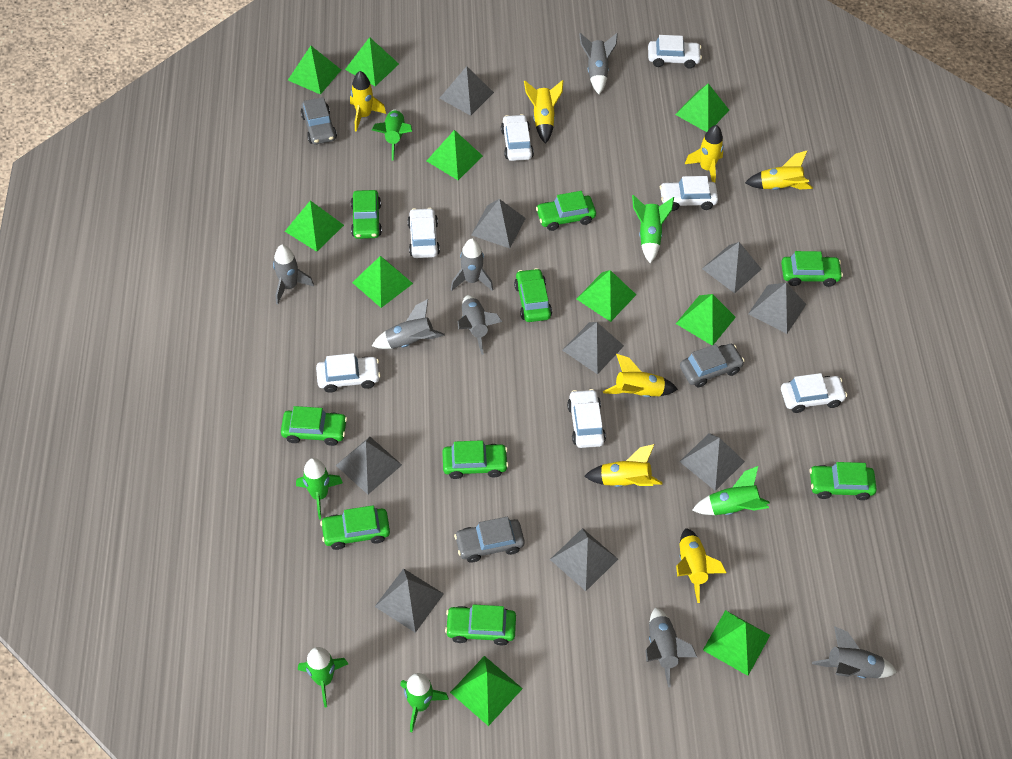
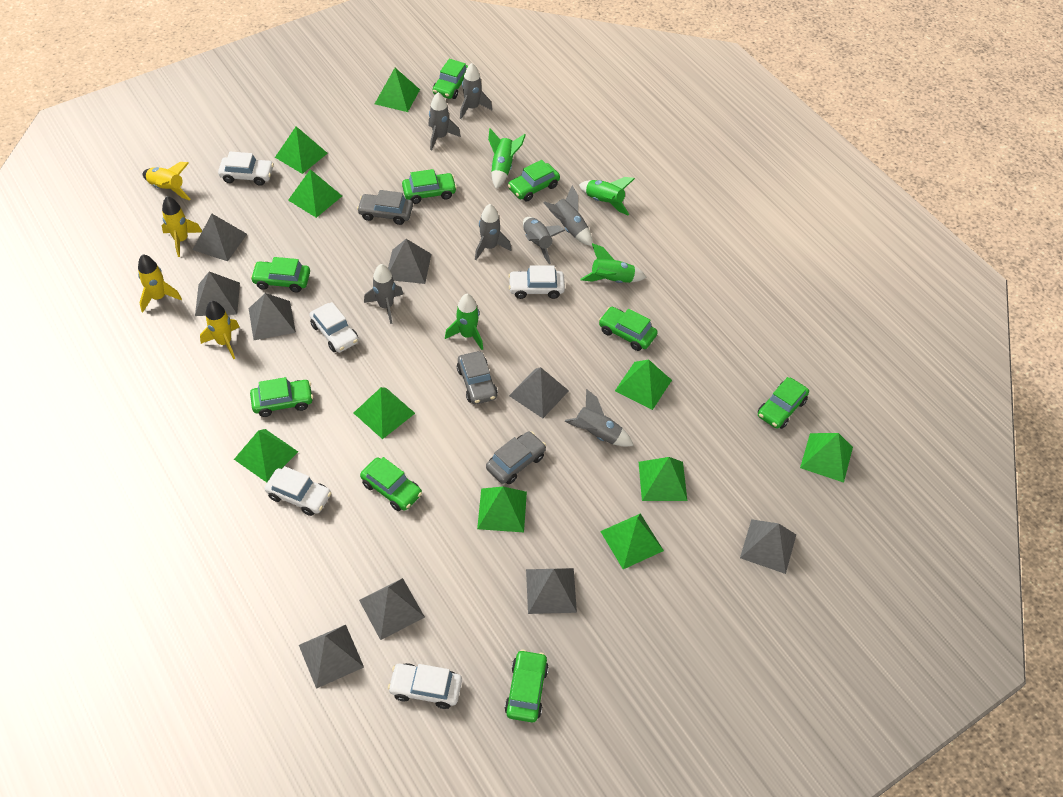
green rocket: 6 -> 4
white car: 7 -> 5
yellow rocket: 7 -> 4

